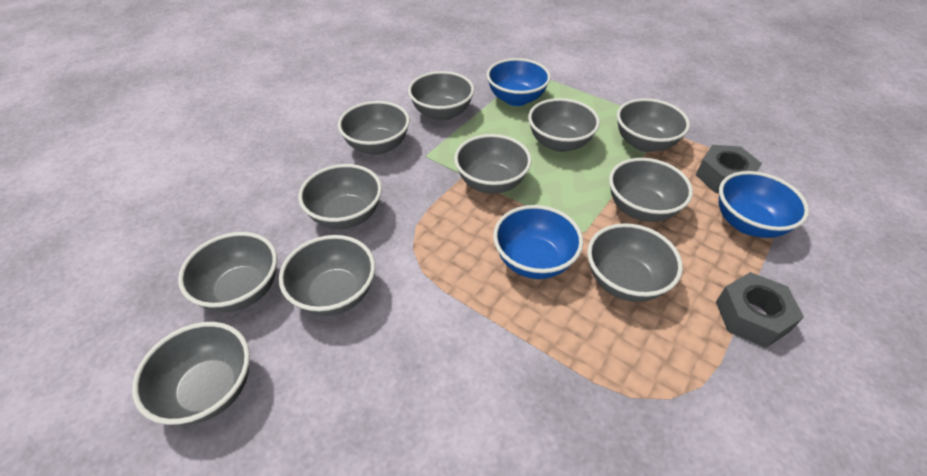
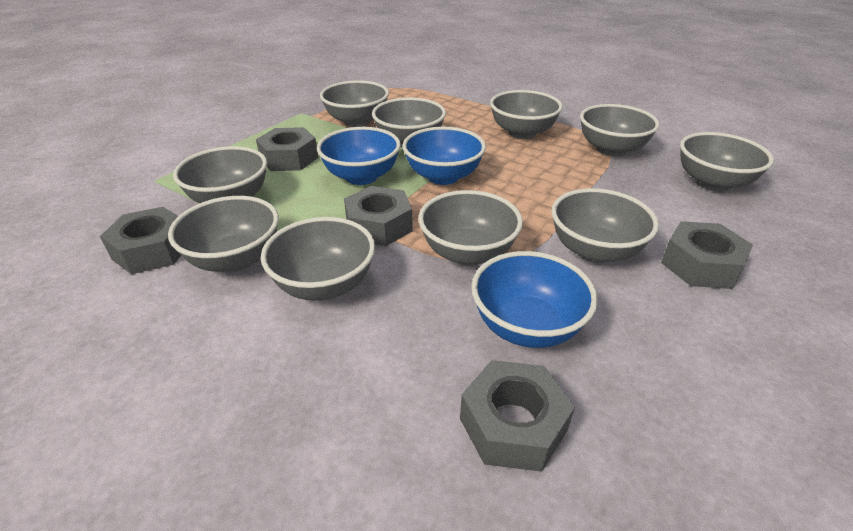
grey bowl: 11 -> 10
grey nut: 2 -> 5

